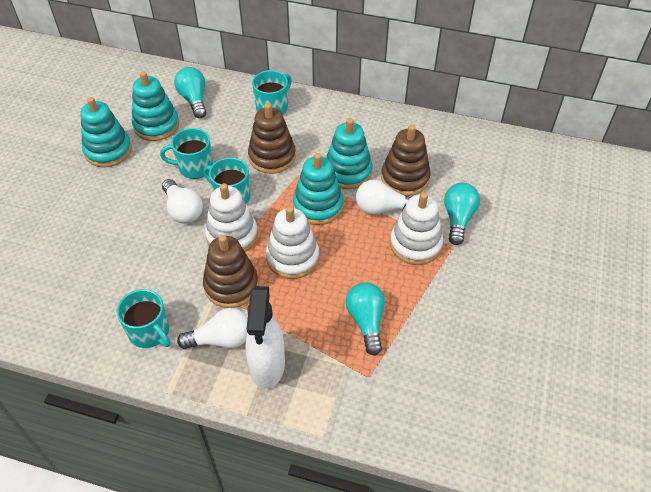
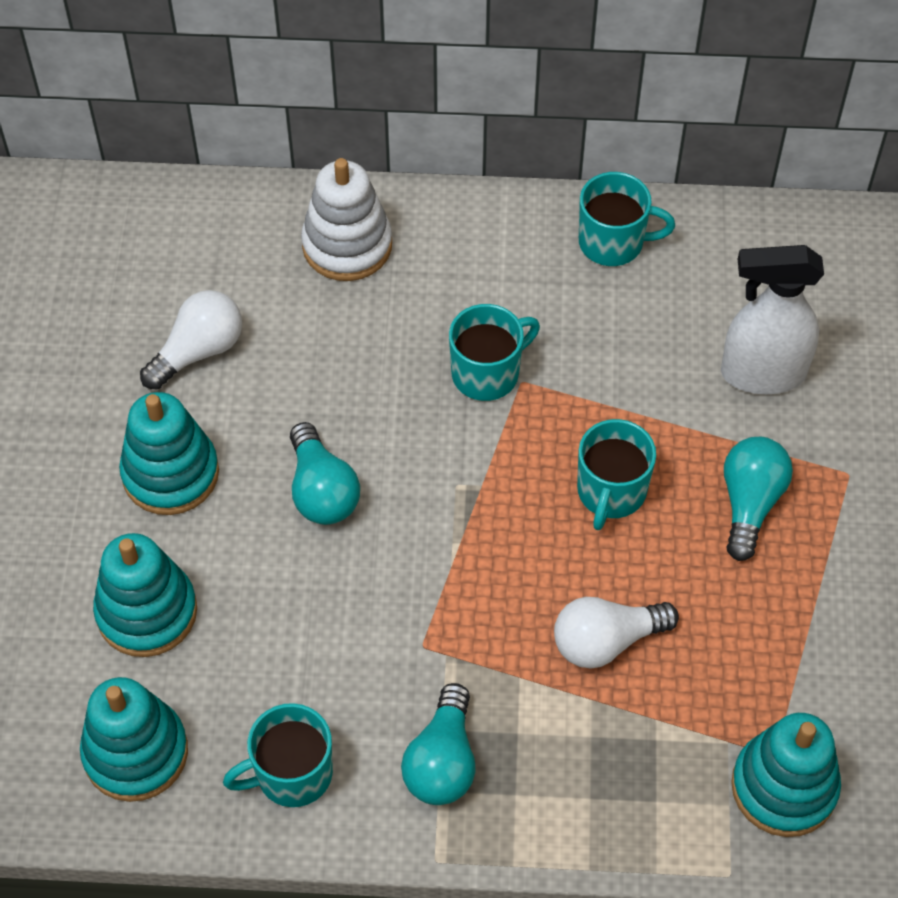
brown stacking toy: 3 -> 0
white light bulb: 3 -> 2
white stacking toy: 3 -> 1

